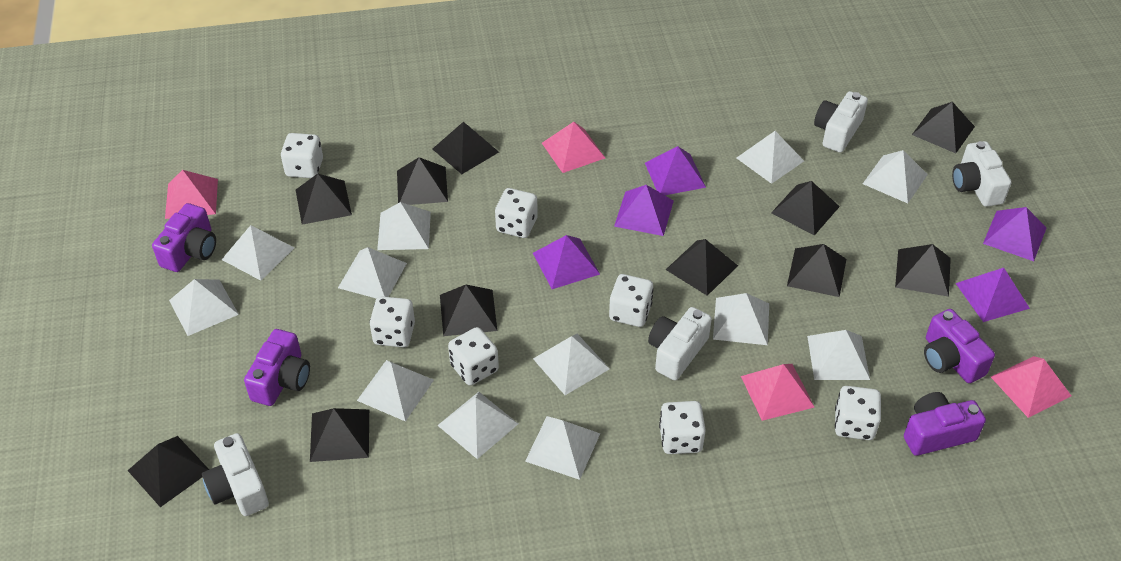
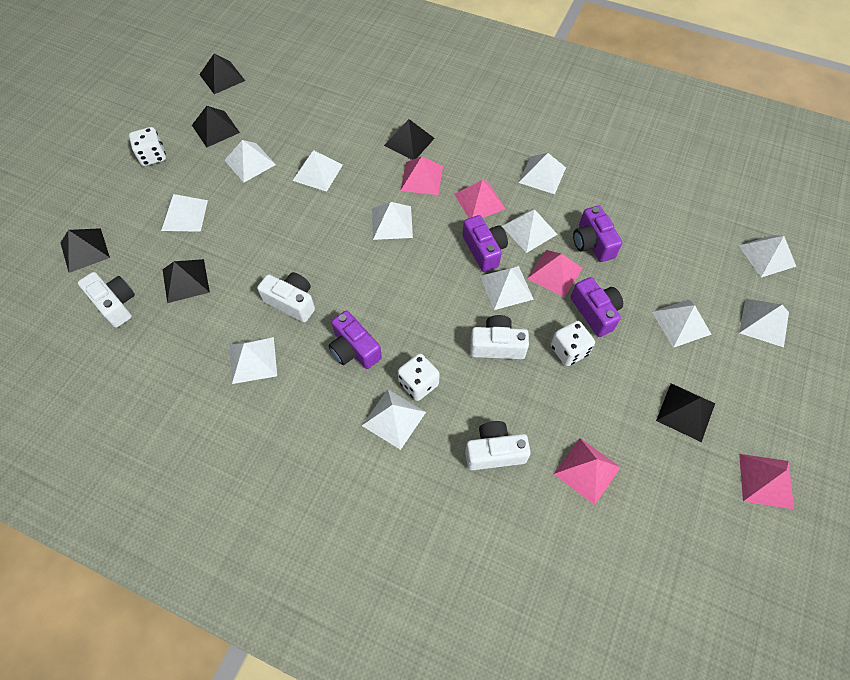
black pyramid: 11 -> 6
pink pyramid: 4 -> 5
purple pyramid: 5 -> 0
white dice: 7 -> 3

